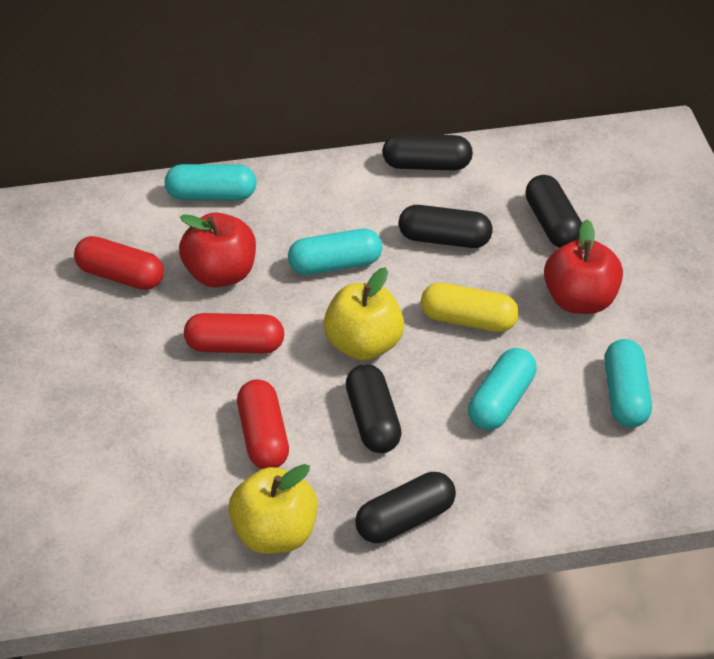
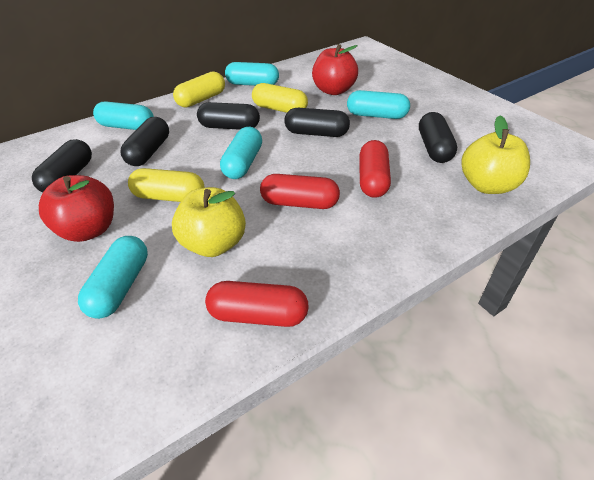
turquoise capsule: 4 -> 5
yellow capsule: 1 -> 3

